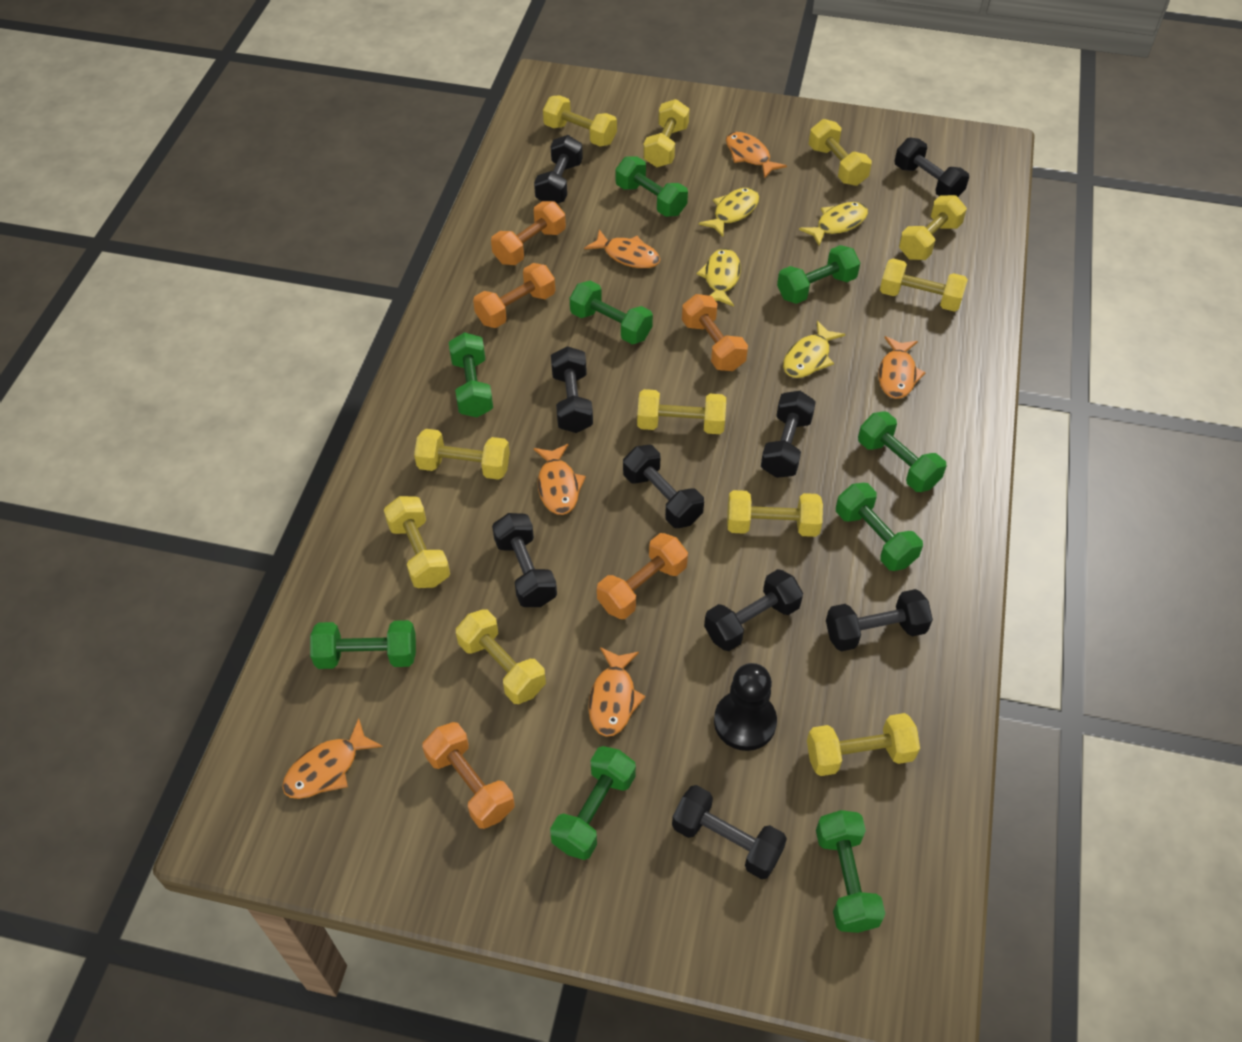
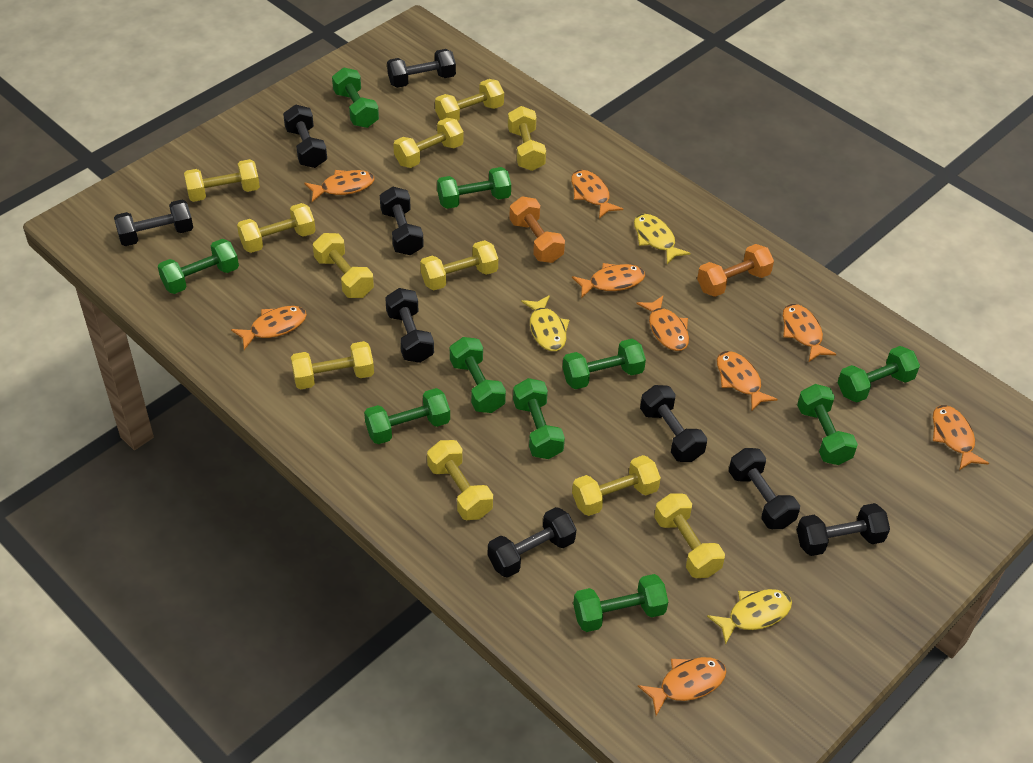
black pawn: 1 -> 0
green dumbbell: 9 -> 10
orange dumbbell: 5 -> 2
orange fish: 6 -> 9
yellow fish: 4 -> 3

